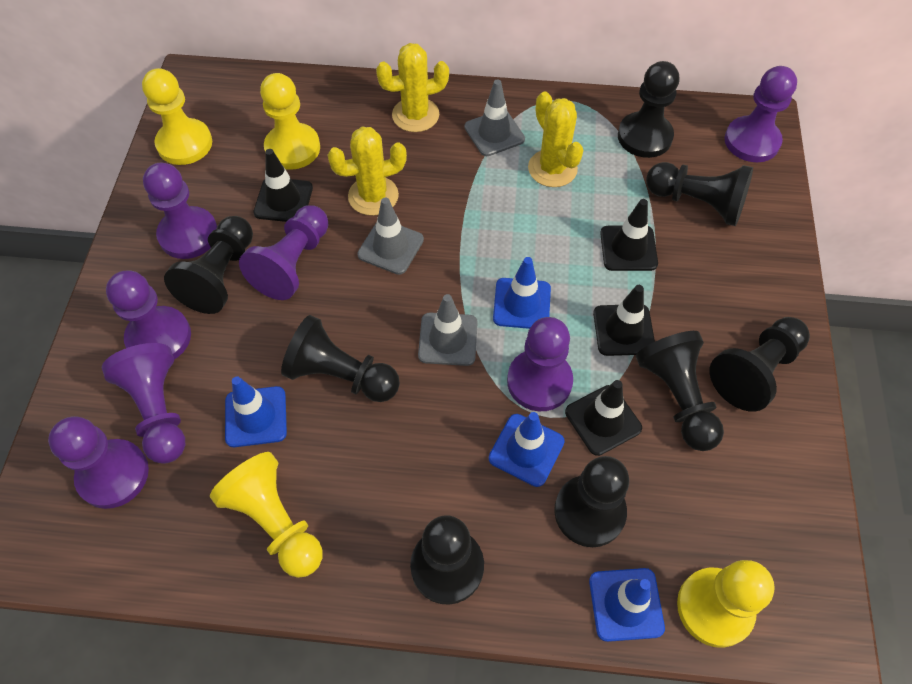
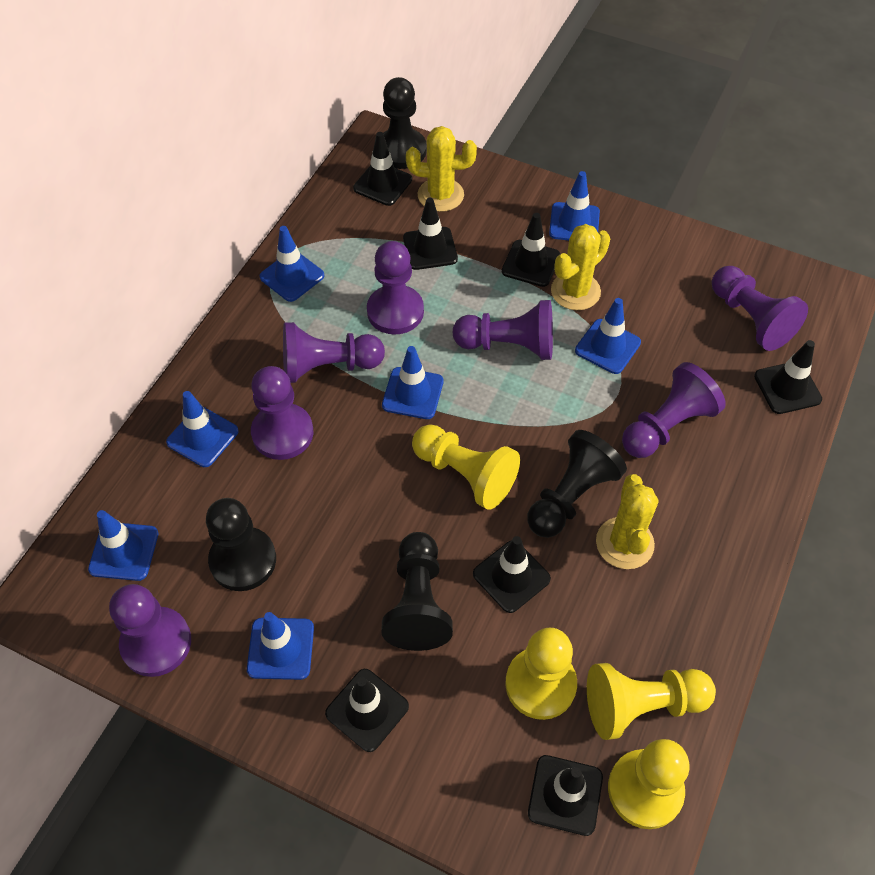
black pawn: 8 -> 4
black traffic cone: 4 -> 7
blue traffic cone: 4 -> 7
grey traffic cone: 3 -> 0

